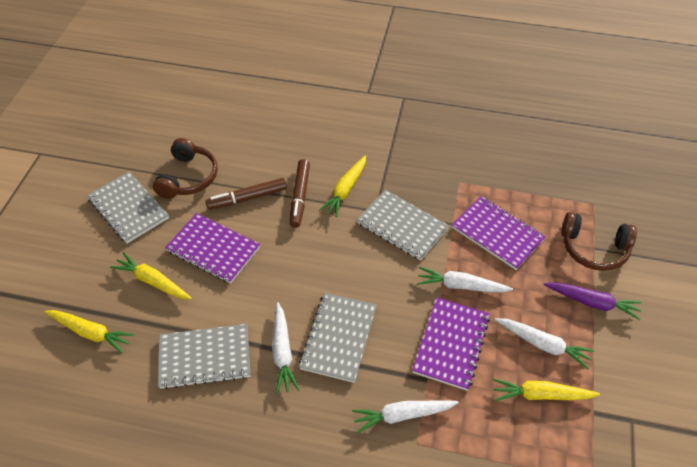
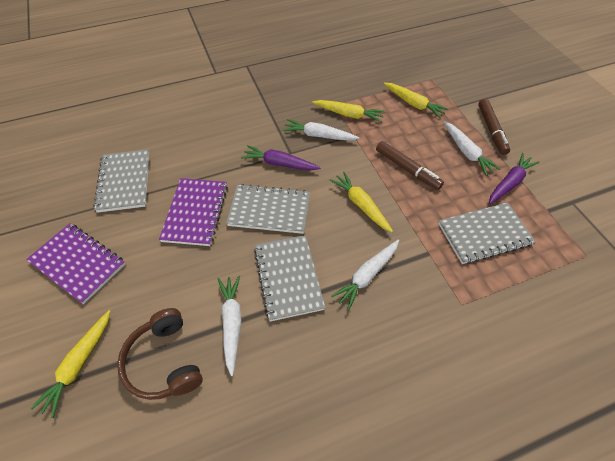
brown headphones: 2 -> 1
purple carrot: 1 -> 2
purple notebook: 3 -> 2

